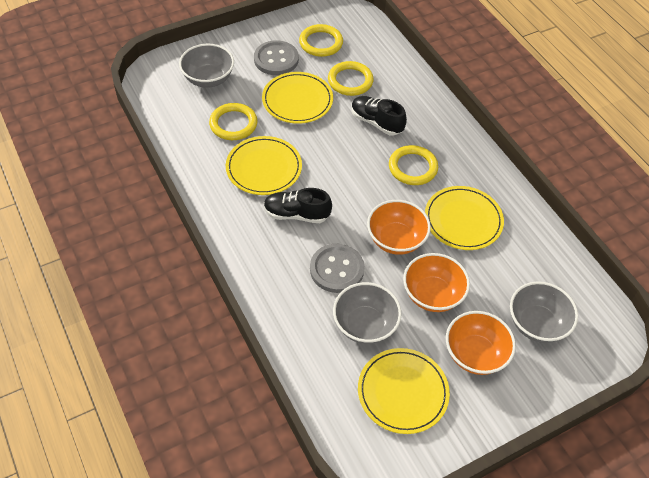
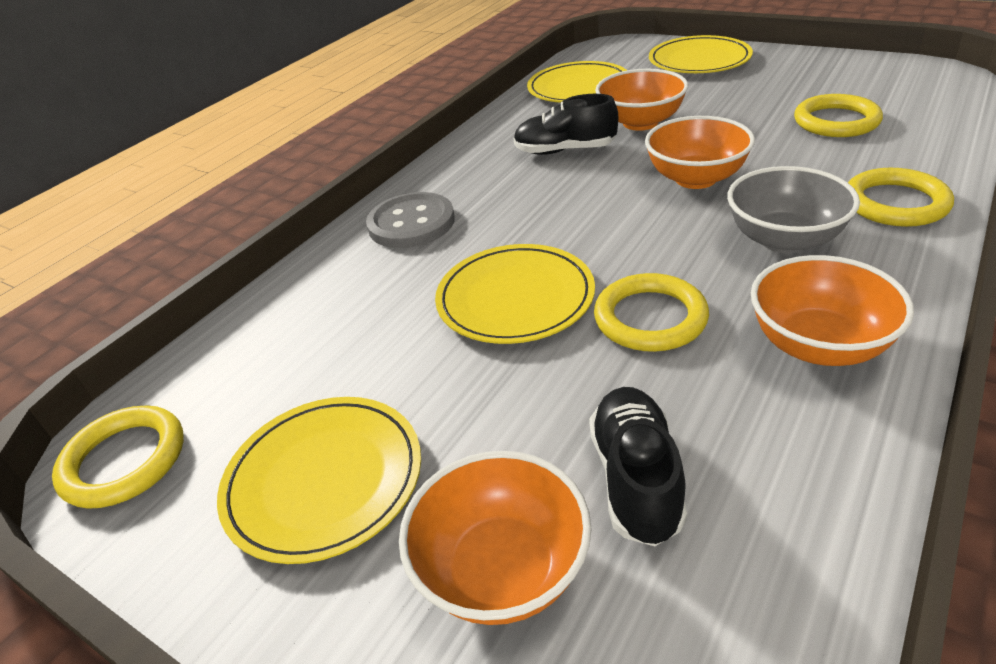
grey bowl: 3 -> 1
grey button: 2 -> 1
orange bowl: 3 -> 4

